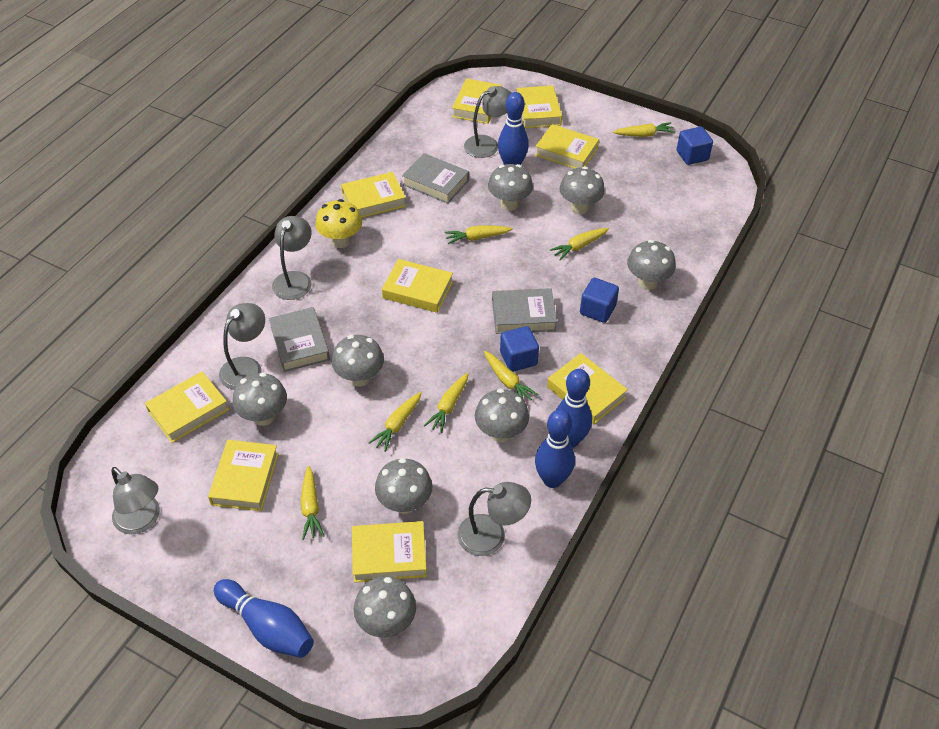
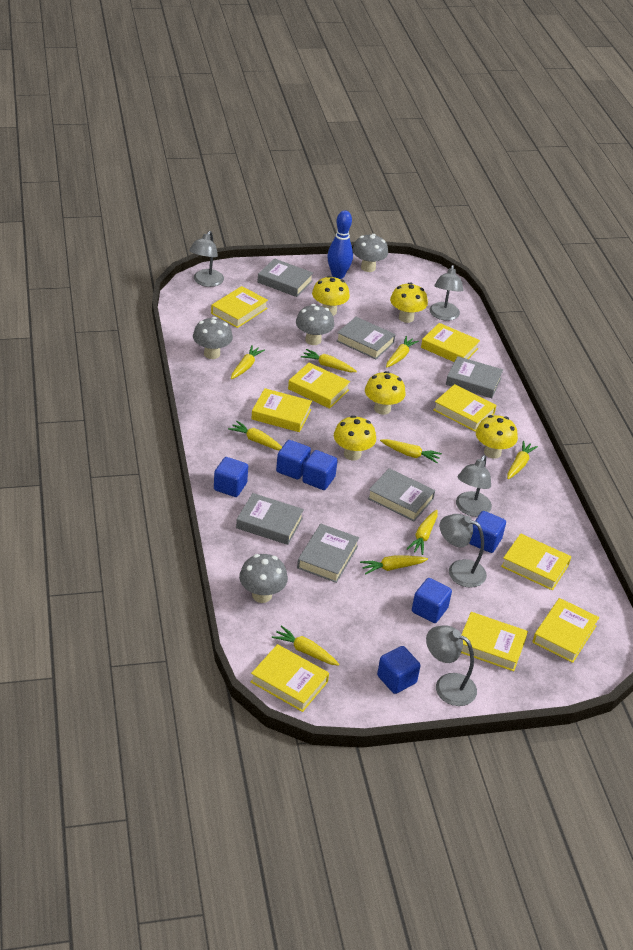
blue bowling pin: 4 -> 1
blue cube: 3 -> 6
grey book: 3 -> 6
grey mushroom: 8 -> 4
yellow carrot: 7 -> 9
yellow mushroom: 1 -> 5

